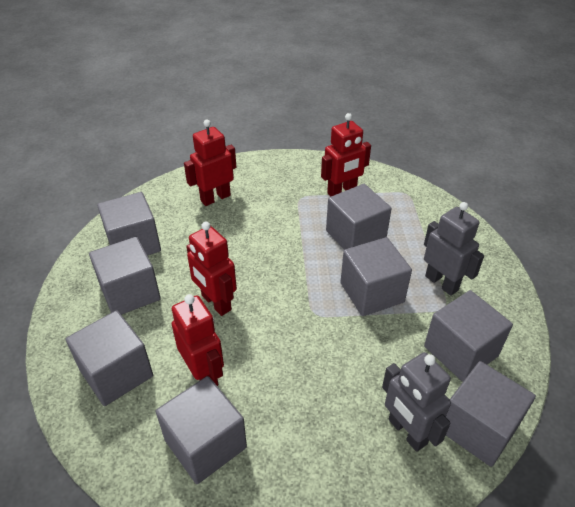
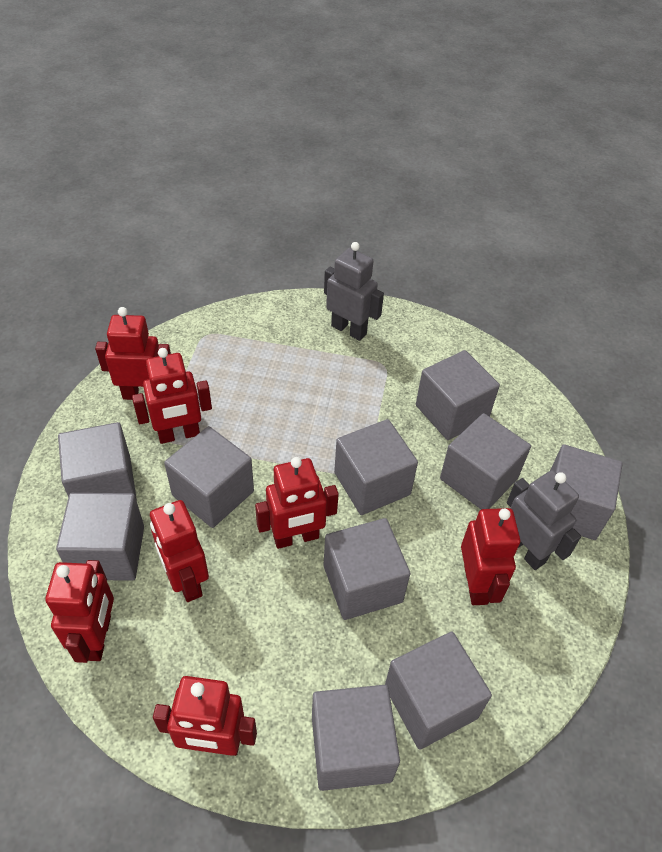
grey cube: 8 -> 10
red robot: 4 -> 7

